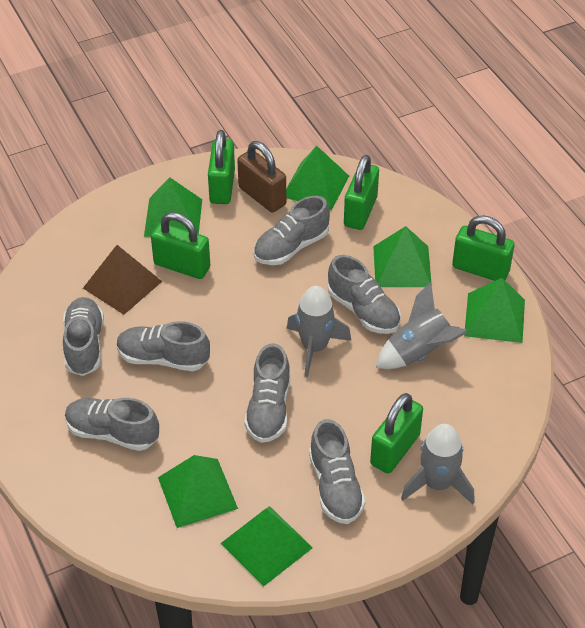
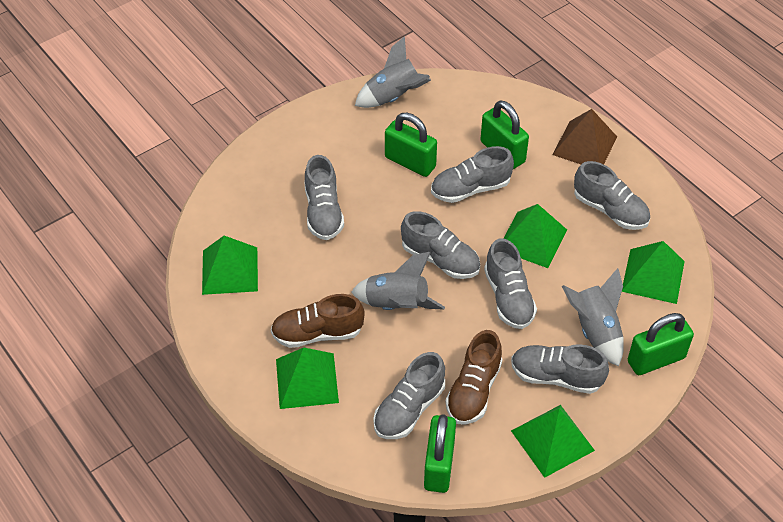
brown padlock: 1 -> 0
brown shoe: 0 -> 2
green padlock: 5 -> 4
green pyramid: 6 -> 5

